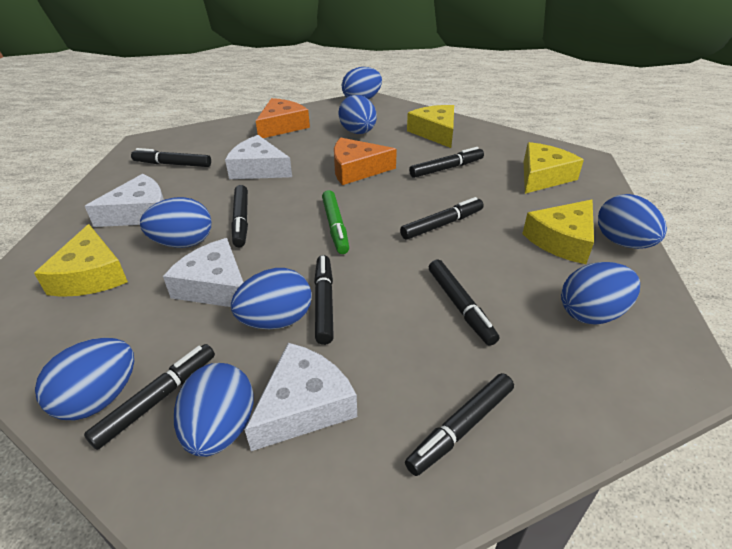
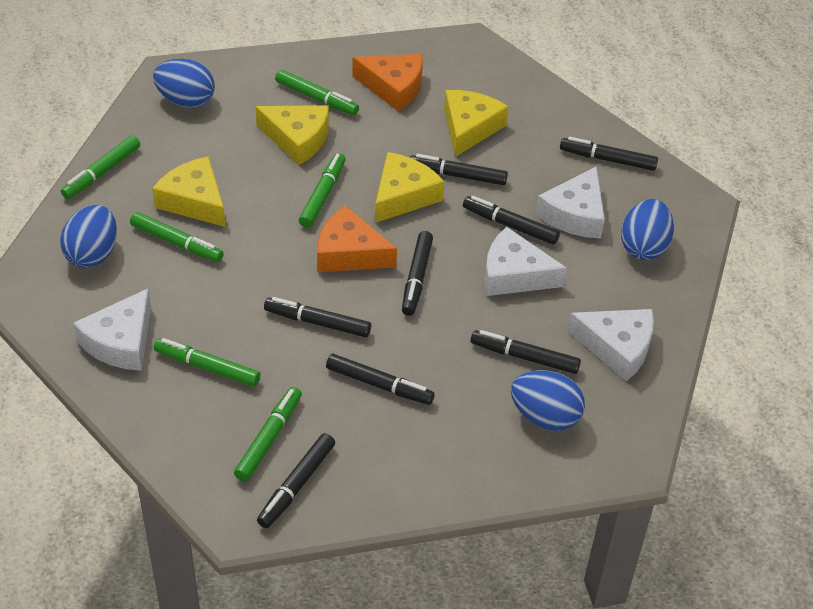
blue egg: 8 -> 4
green marker: 1 -> 6

